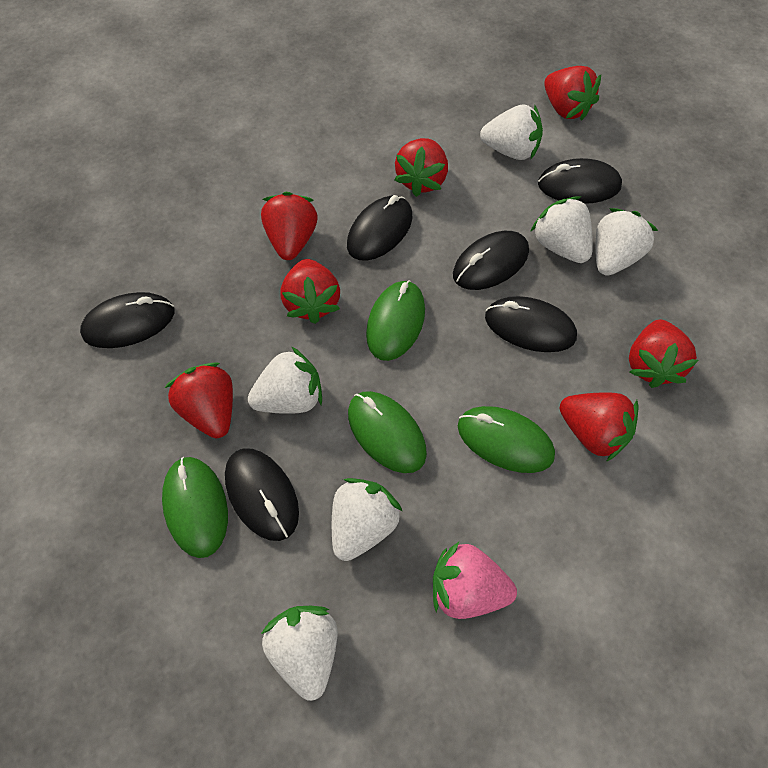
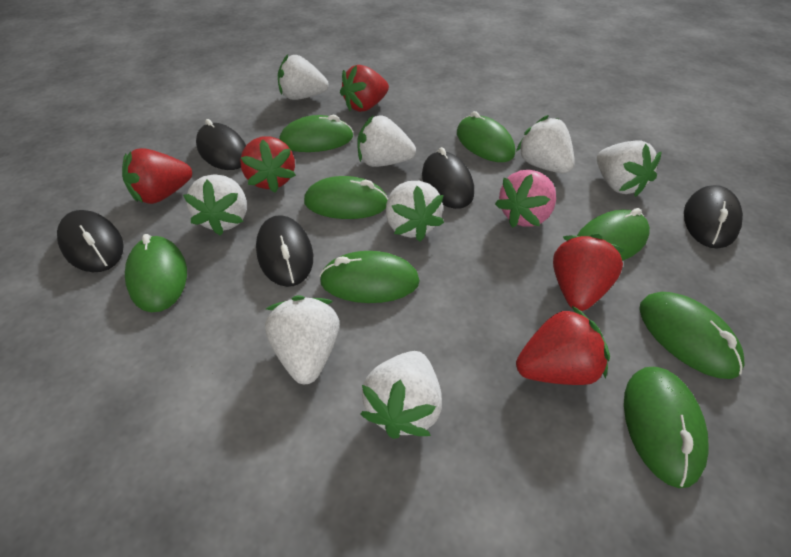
black mouse: 6 -> 5
green mouse: 4 -> 8
red strawberry: 7 -> 5
white strawberry: 6 -> 8

